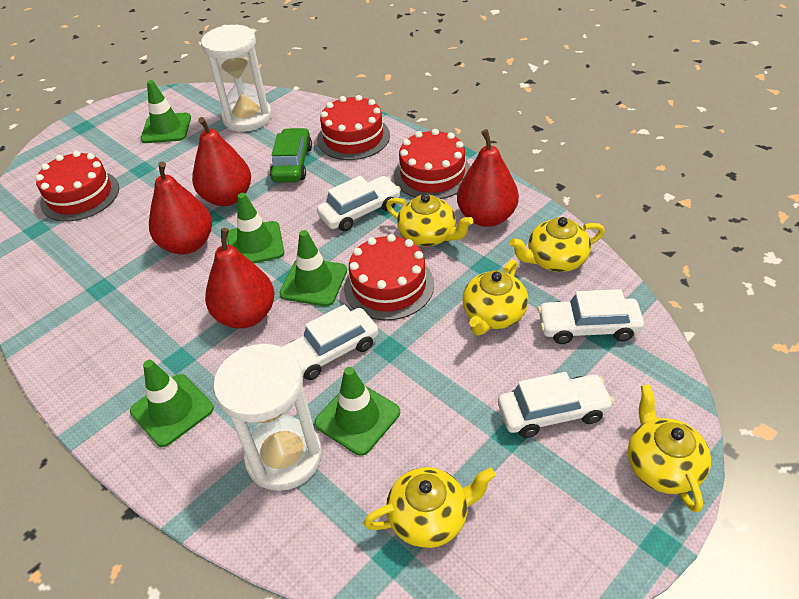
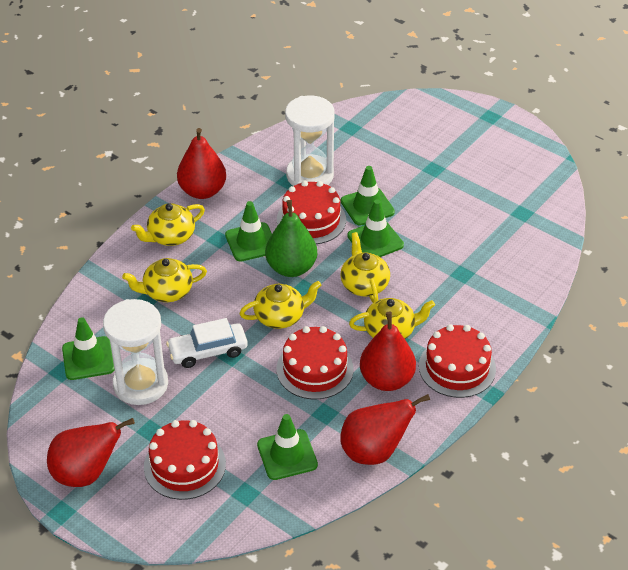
green car: 1 -> 0
green pear: 0 -> 1
white car: 4 -> 1

